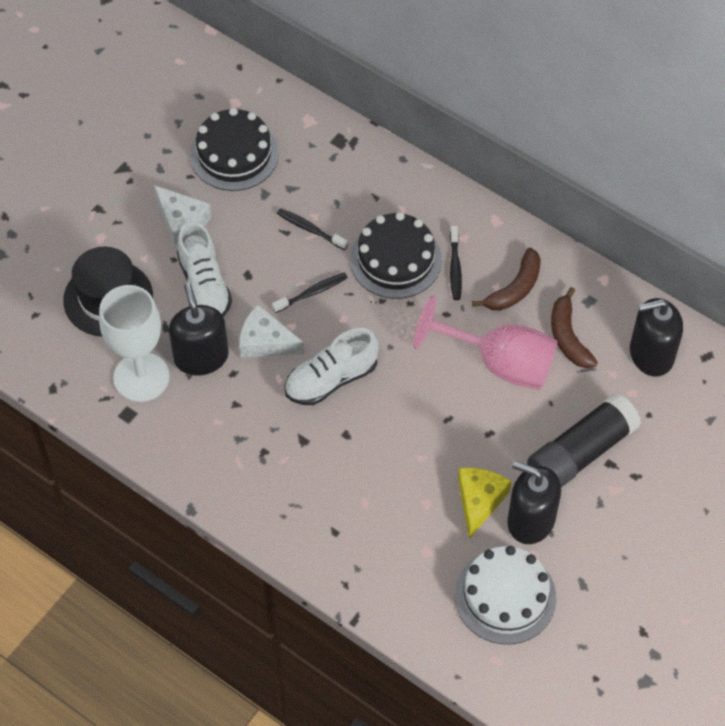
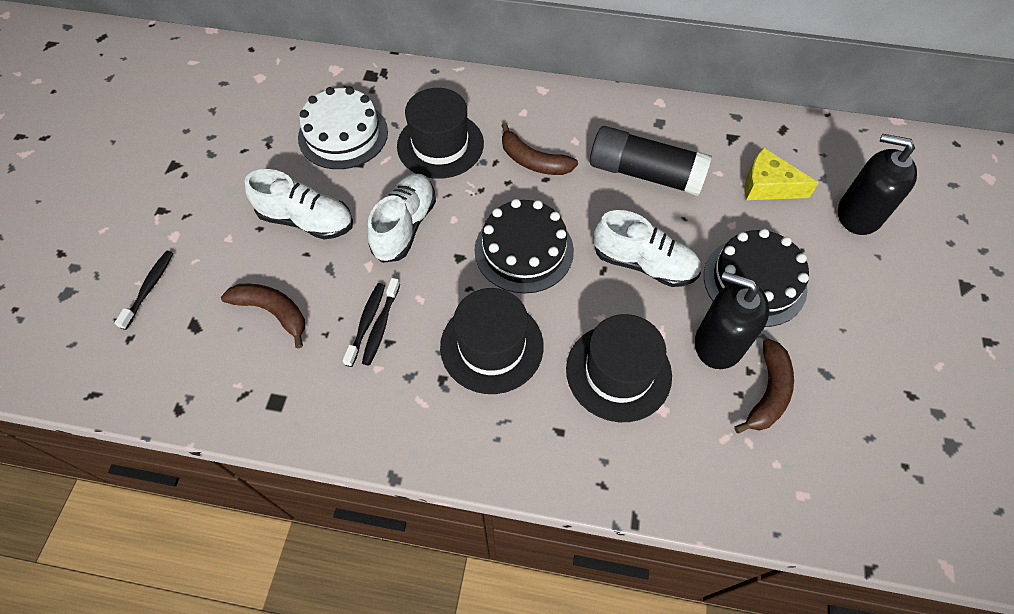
black hat: 1 -> 3
black soap dispenser: 3 -> 2
brown banana: 2 -> 3
pink goblet: 1 -> 0
white cheese: 2 -> 0
white goblet: 1 -> 0
white shoe: 2 -> 3

